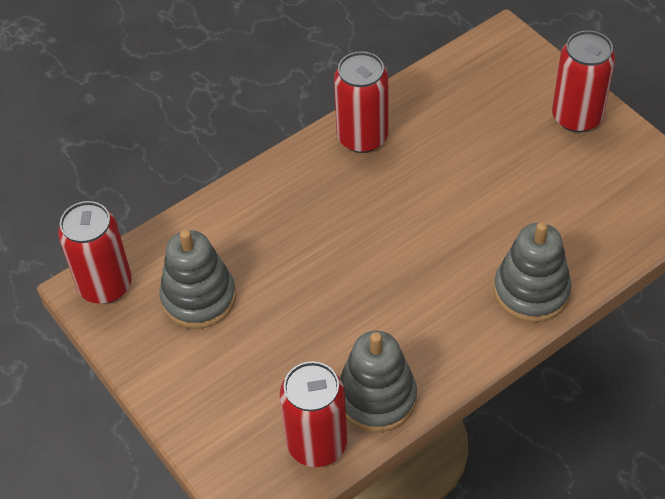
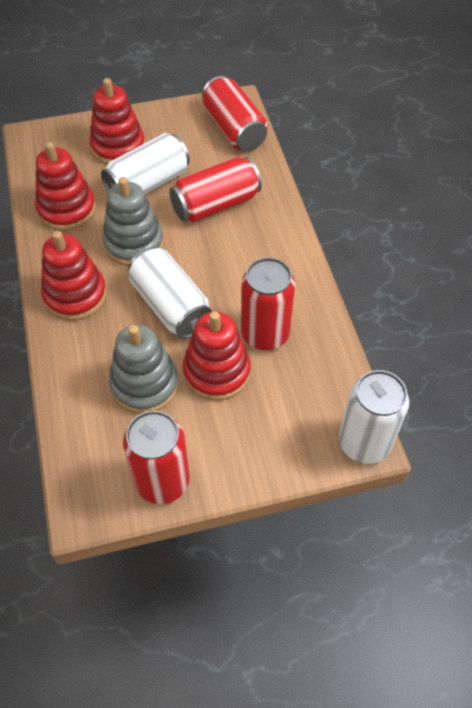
grey stacking toy: 3 -> 2
red stacking toy: 0 -> 4
white can: 0 -> 3

